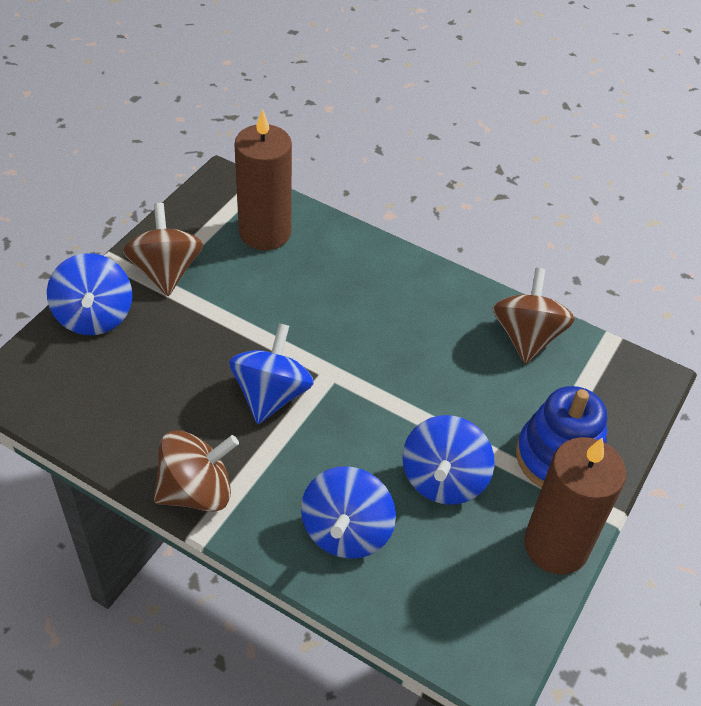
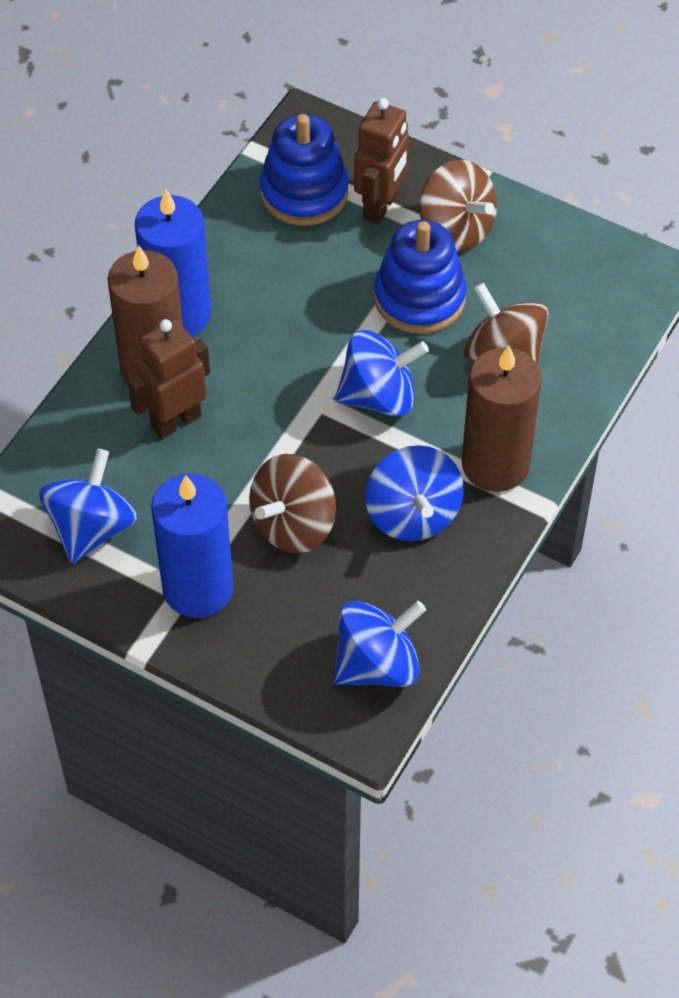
blue candle: 0 -> 2
blue stacking toy: 1 -> 2
brown robot: 0 -> 2

